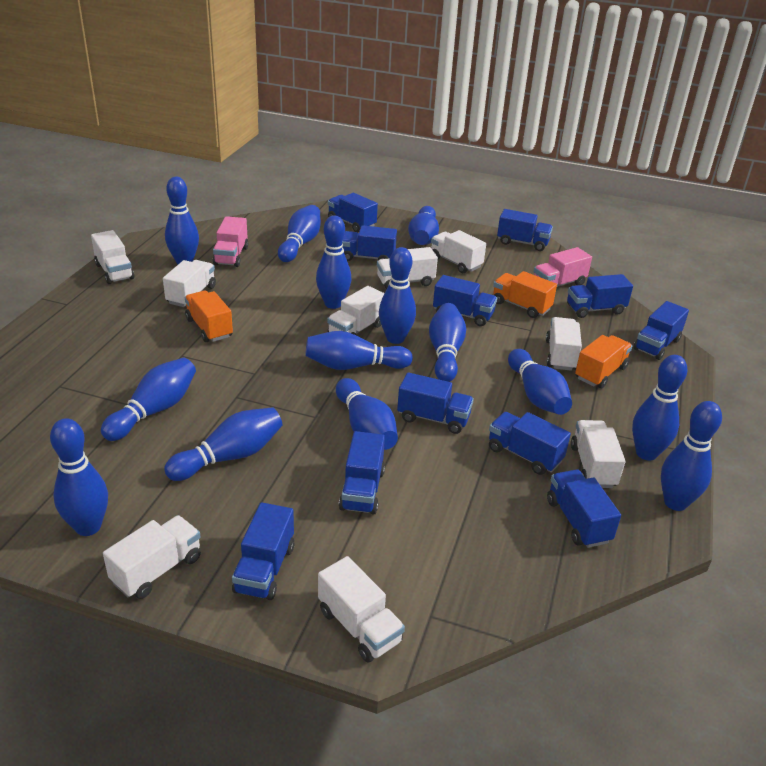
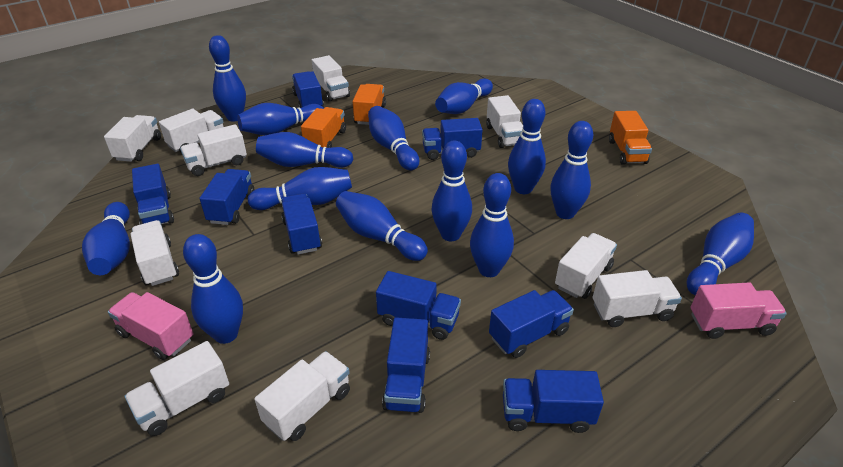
blue truck: 11 -> 9
white truck: 9 -> 10

